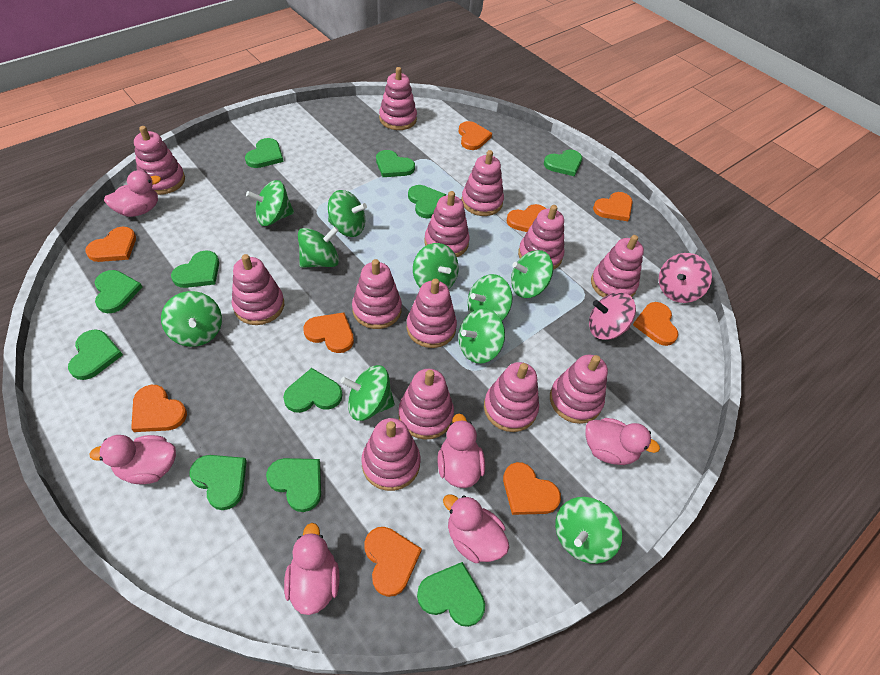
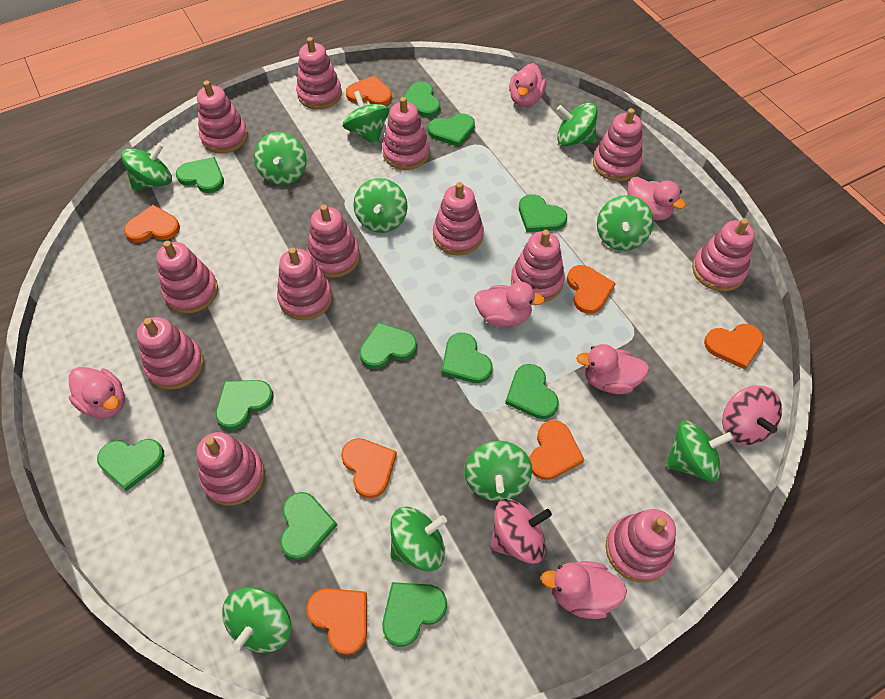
orange heart: 9 -> 7

